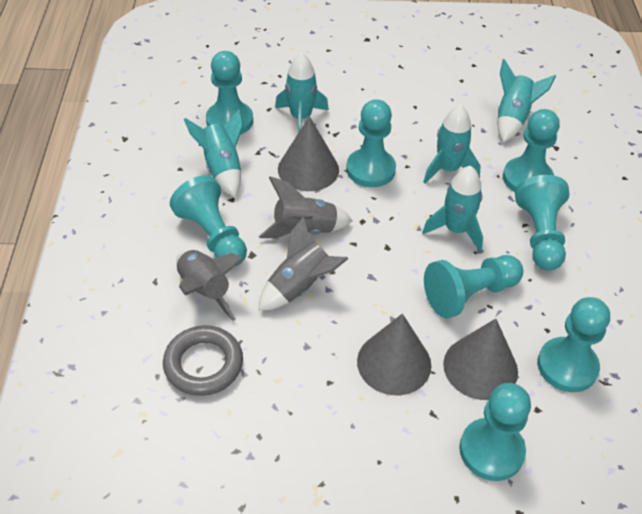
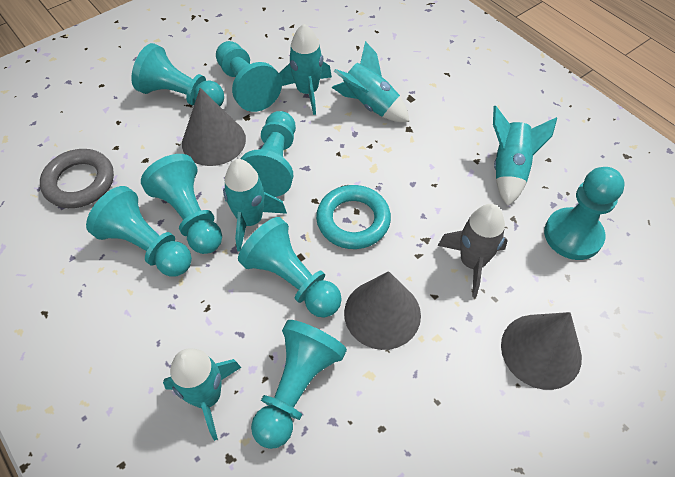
grey rocket: 3 -> 1
turquoise ring: 0 -> 1

